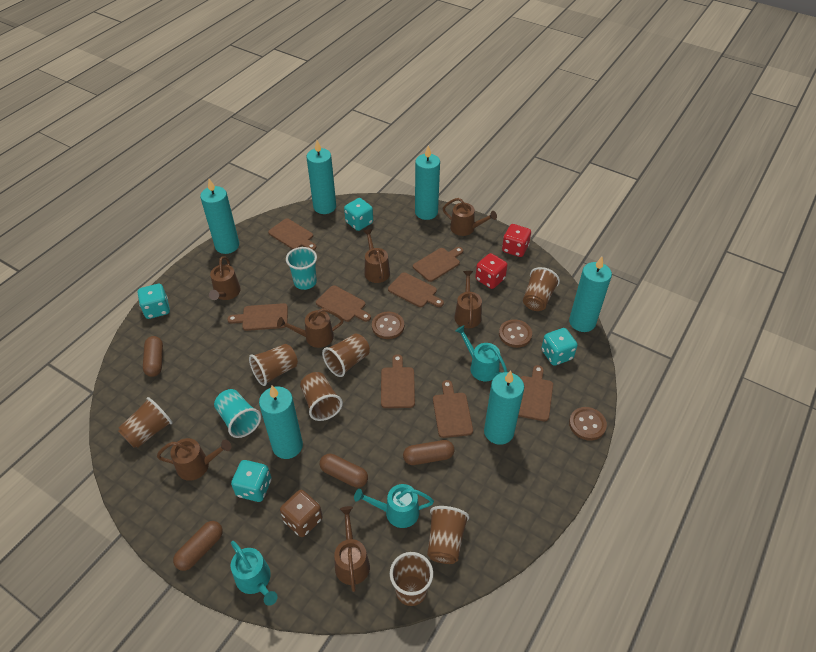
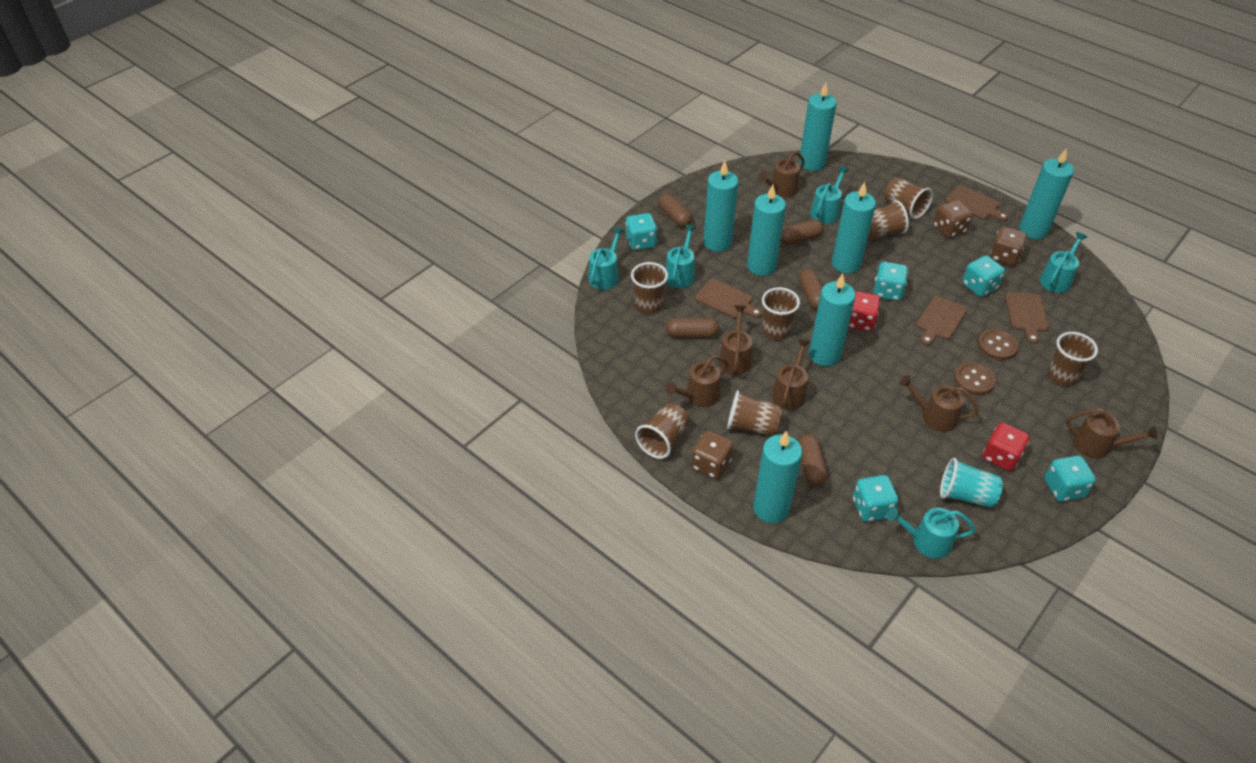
brown button: 3 -> 2
brown capsule: 4 -> 5
brown cutting board: 8 -> 4
brown dice: 1 -> 3
brown watering can: 7 -> 6
turquoise candle: 6 -> 7
turquoise cup: 2 -> 1
turquoise dice: 4 -> 5
turquoise watering can: 3 -> 5

